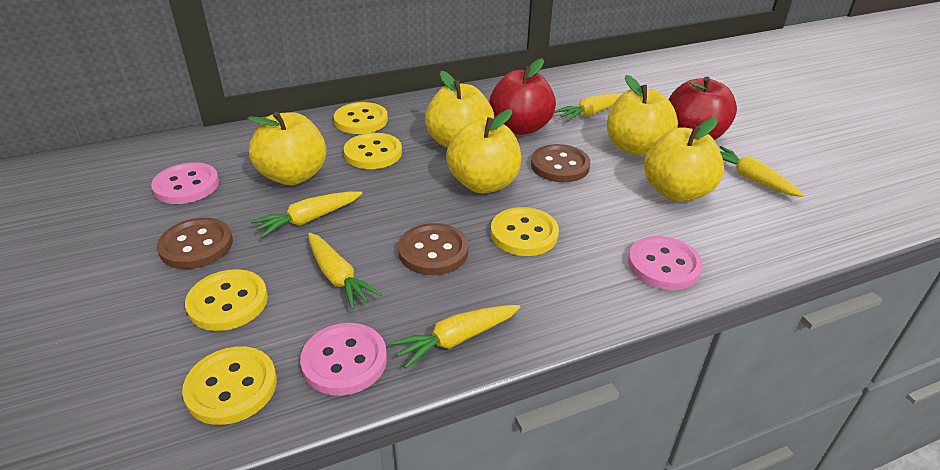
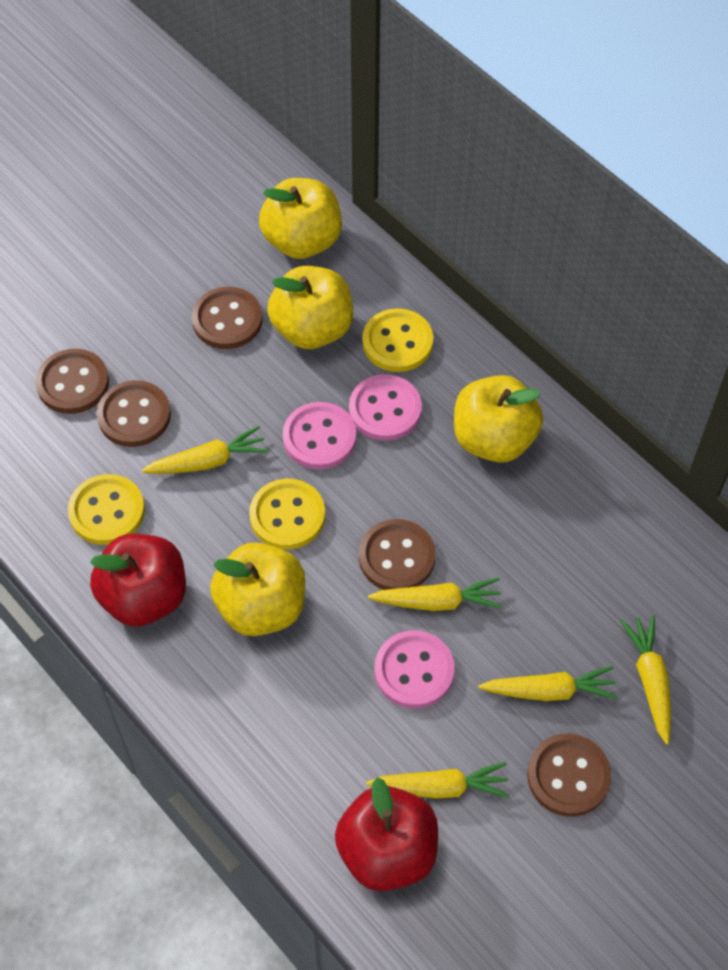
brown button: 3 -> 5
yellow apple: 5 -> 4
yellow button: 5 -> 3

